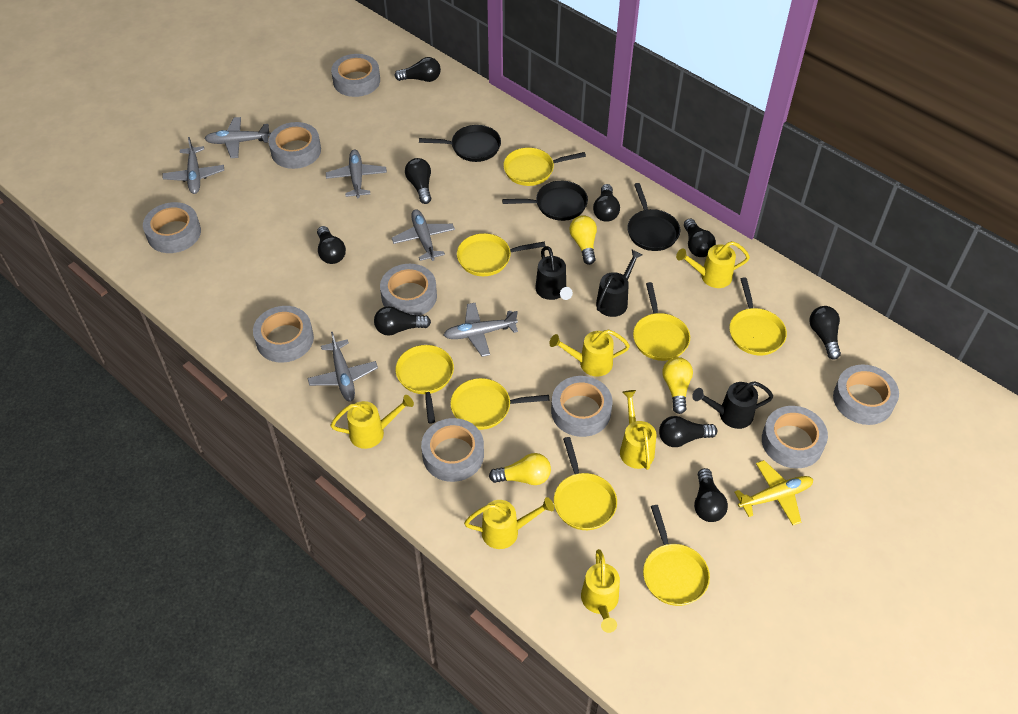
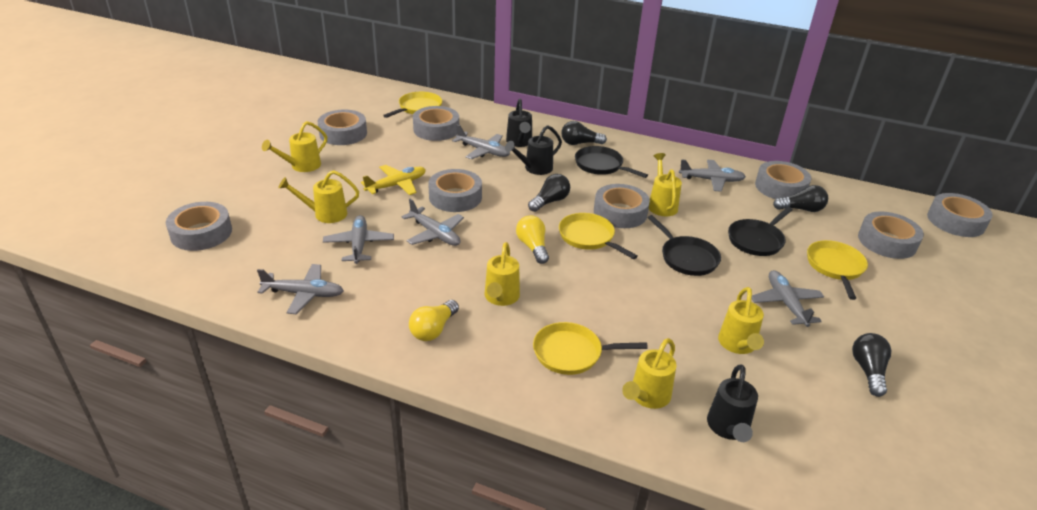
black light bulb: 9 -> 4
grey tape: 9 -> 8
yellow light bulb: 3 -> 2
yellow pan: 8 -> 4

